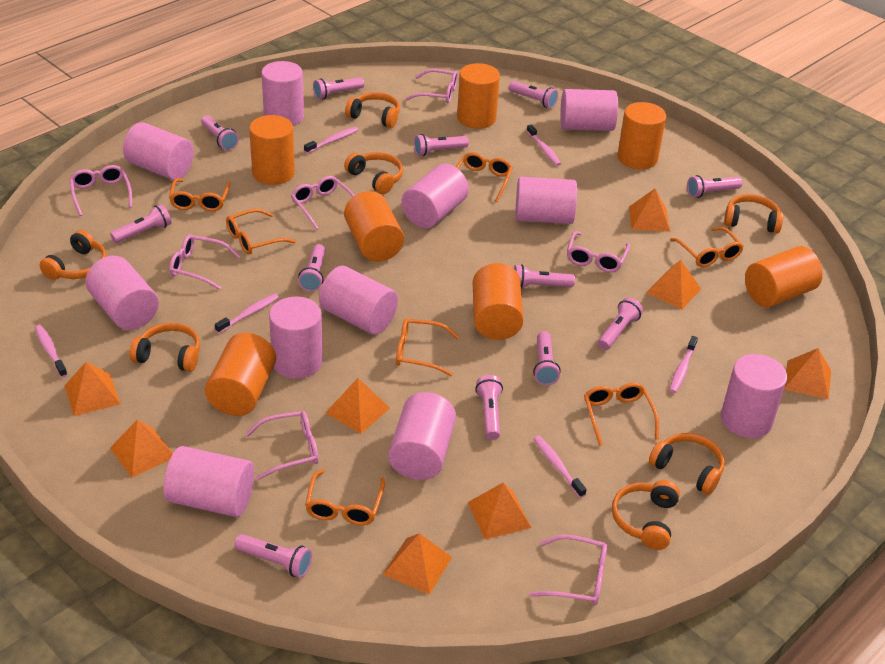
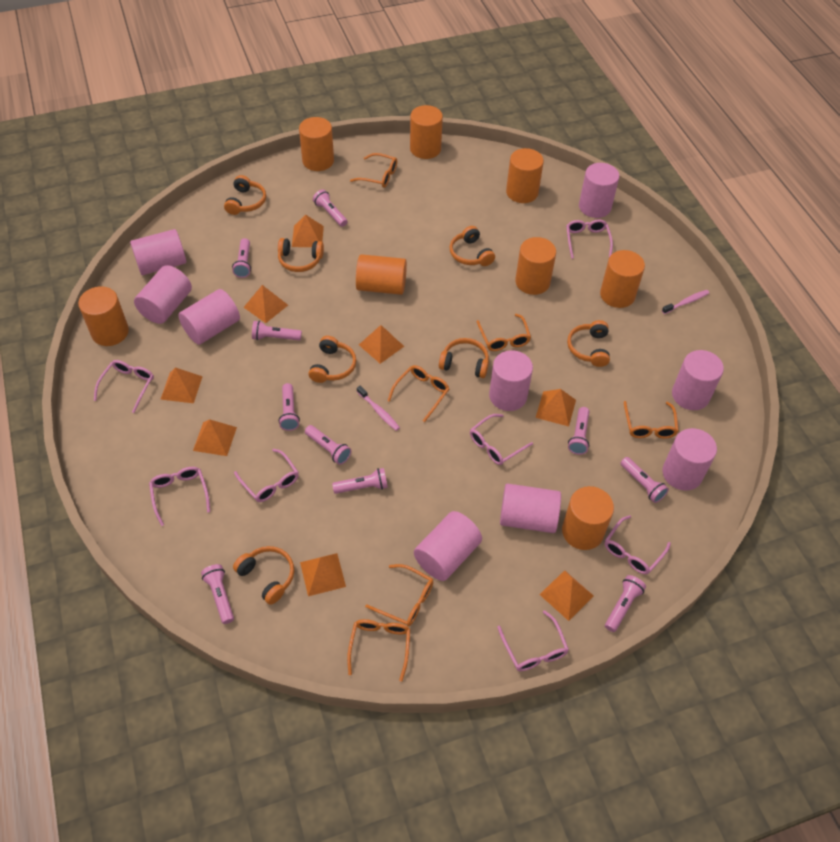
orange cylinder: 7 -> 8
orange glasses: 7 -> 6
pink cylinder: 11 -> 9
pink flashlight: 12 -> 10
pink toothbrush: 6 -> 2

